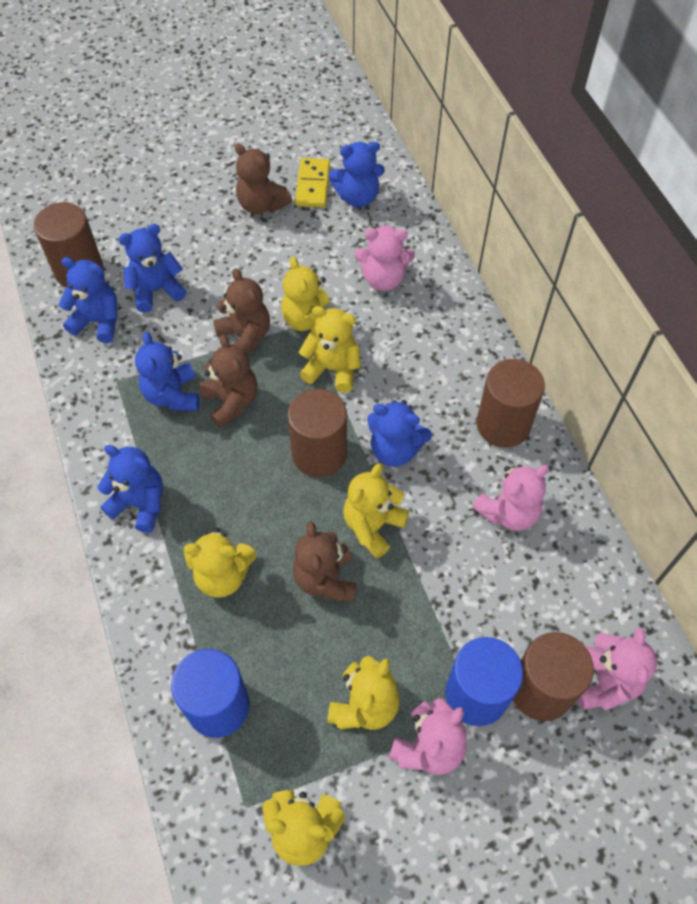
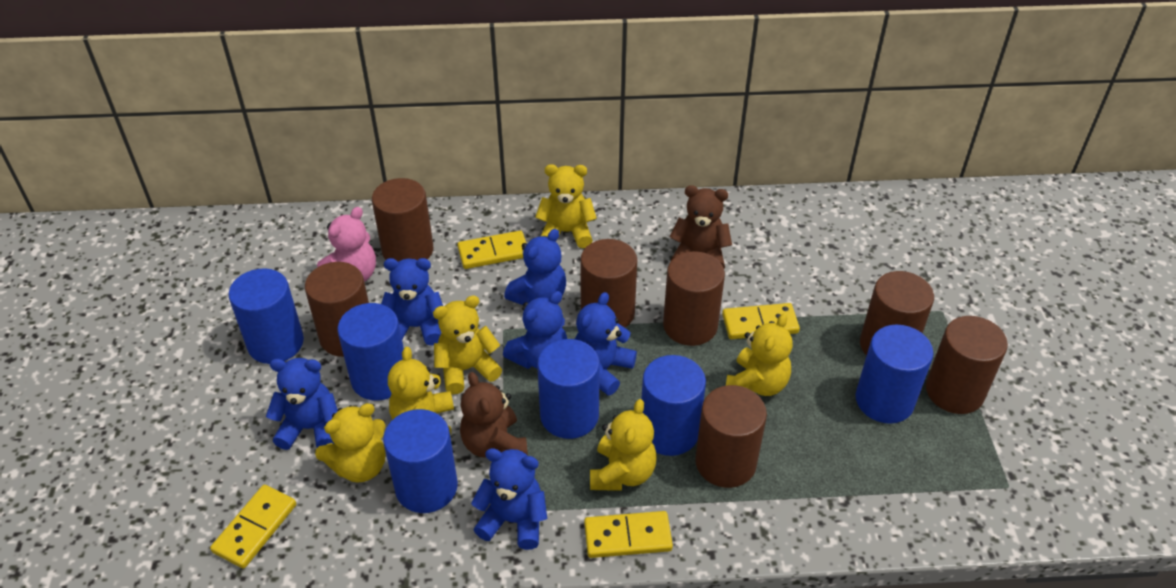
blue cylinder: 2 -> 6
brown cylinder: 4 -> 7
brown teddy bear: 4 -> 2
pink teddy bear: 4 -> 1
yellow domino: 1 -> 4

